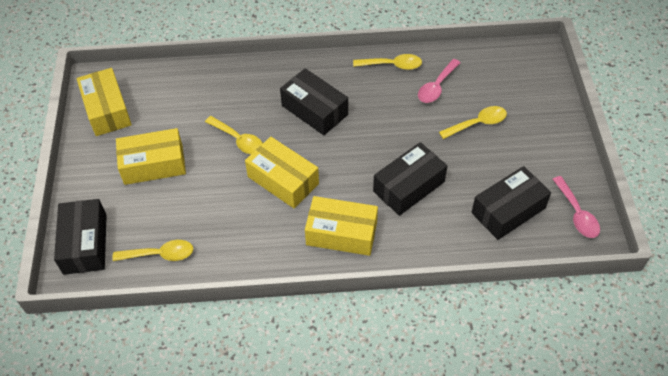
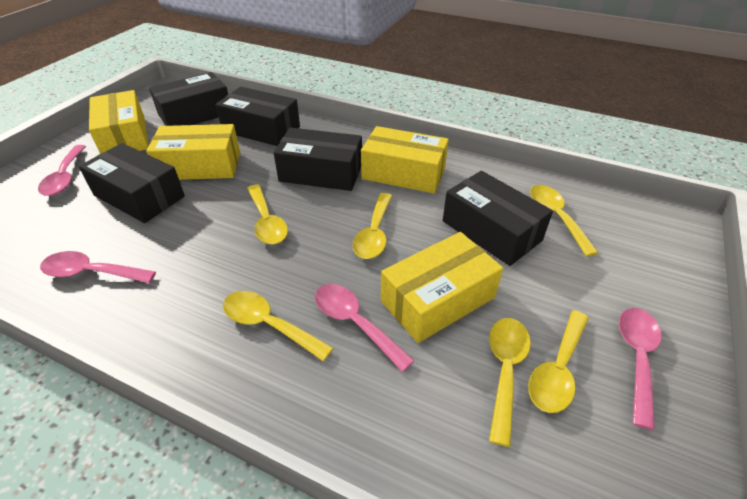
black box: 4 -> 5
pink spoon: 2 -> 4
yellow spoon: 4 -> 6

